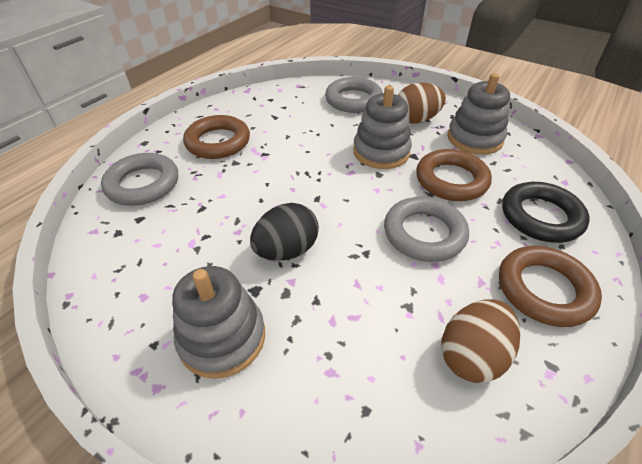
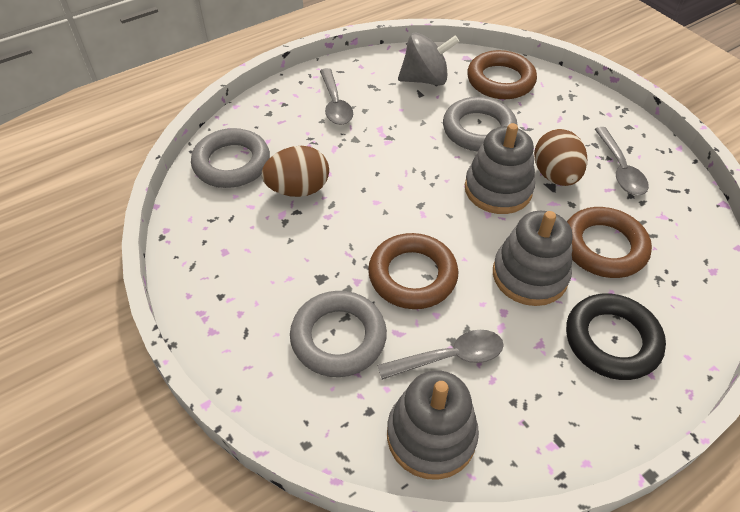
black egg: 1 -> 0
grey spinning top: 0 -> 1
grey spoon: 0 -> 3

